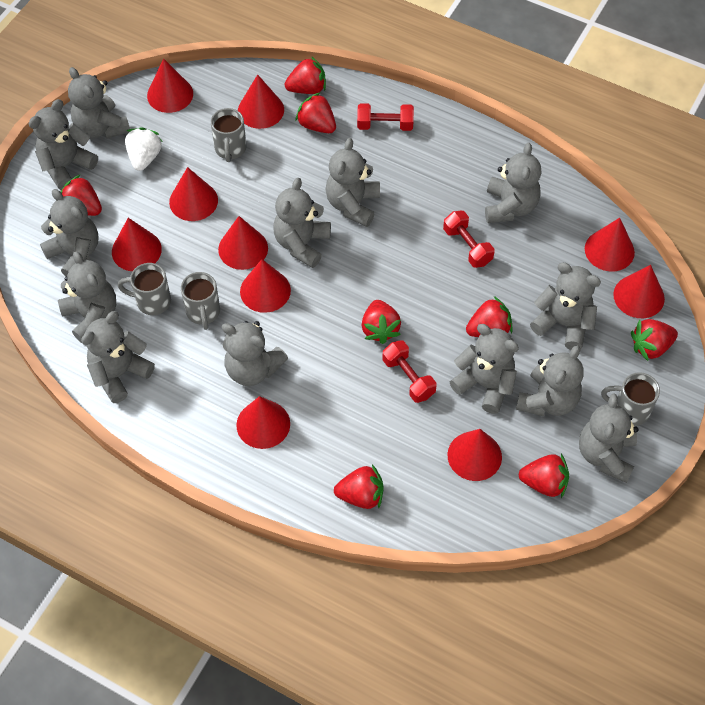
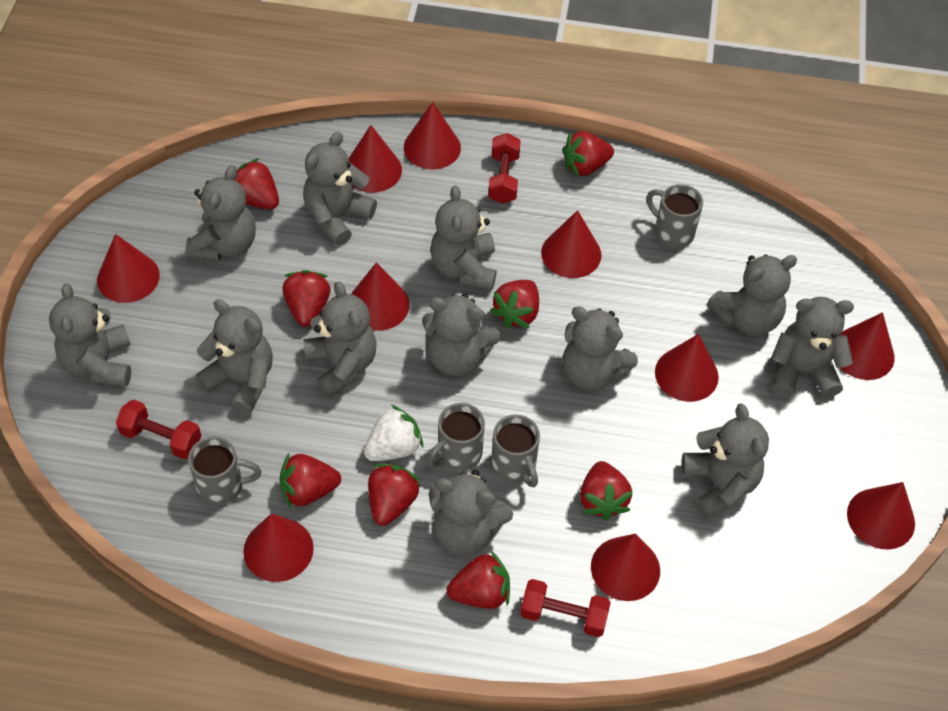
grey teddy bear: 13 -> 12

